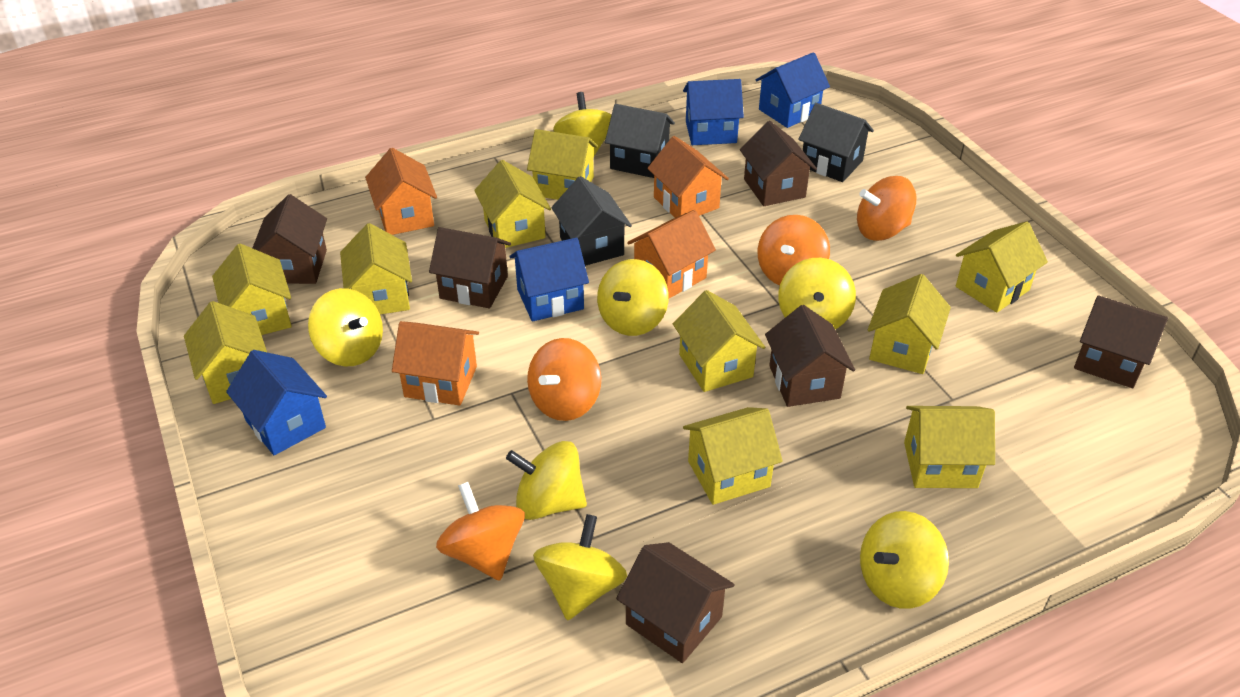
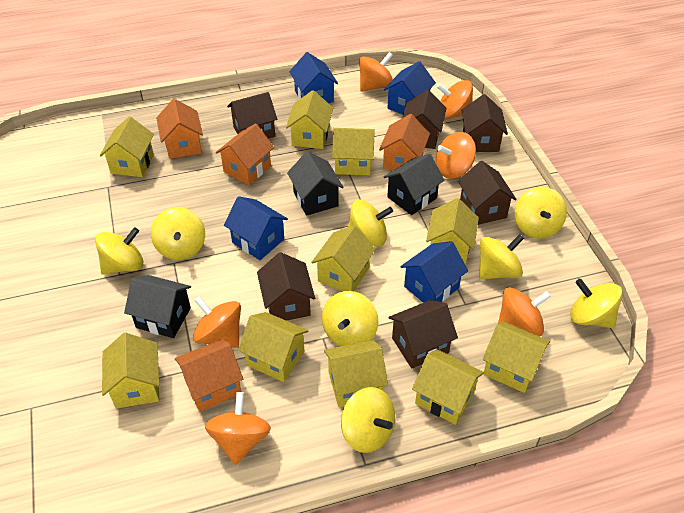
orange spinning top: 4 -> 6
yellow spinning top: 7 -> 8

